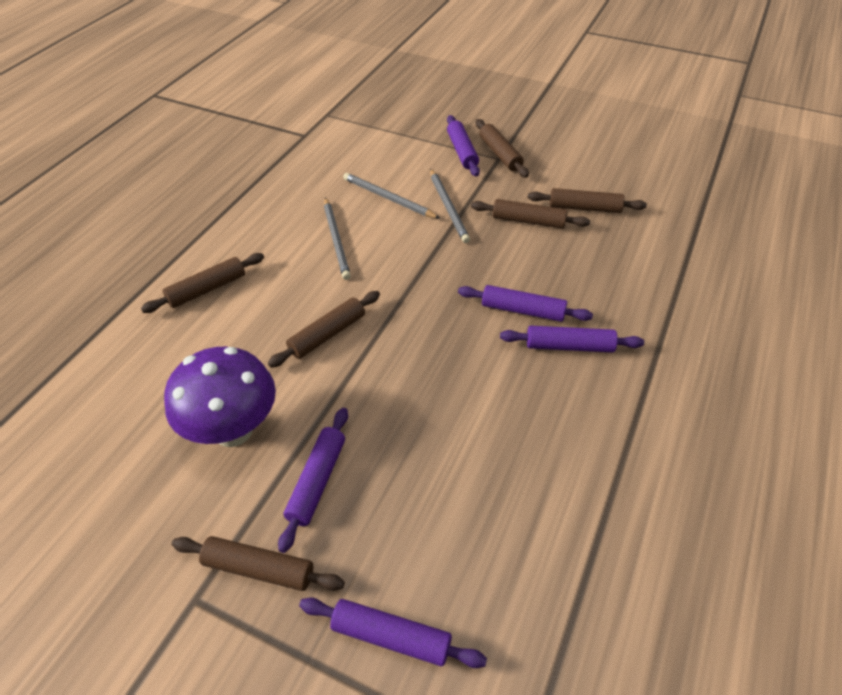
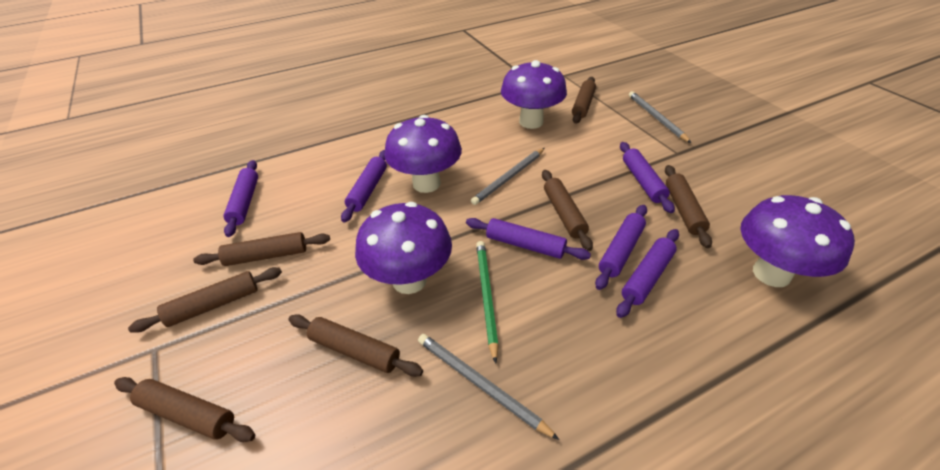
brown rolling pin: 6 -> 7
green pencil: 0 -> 1
purple mushroom: 1 -> 4
purple rolling pin: 5 -> 6

